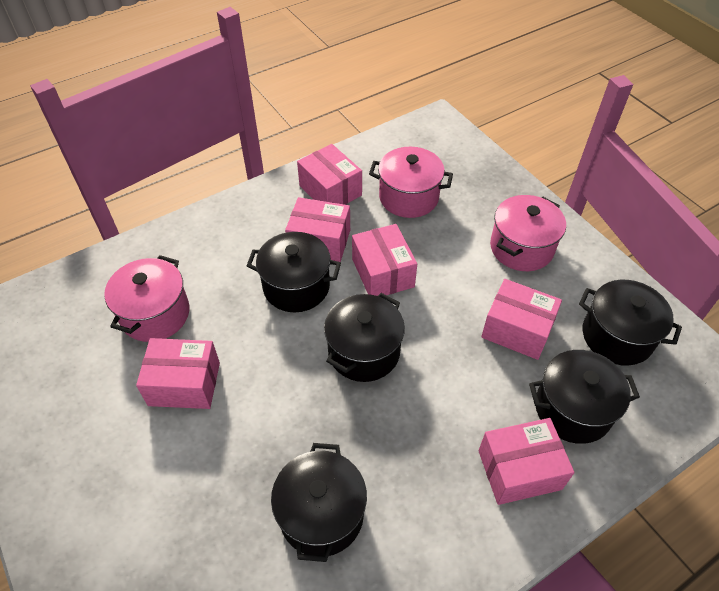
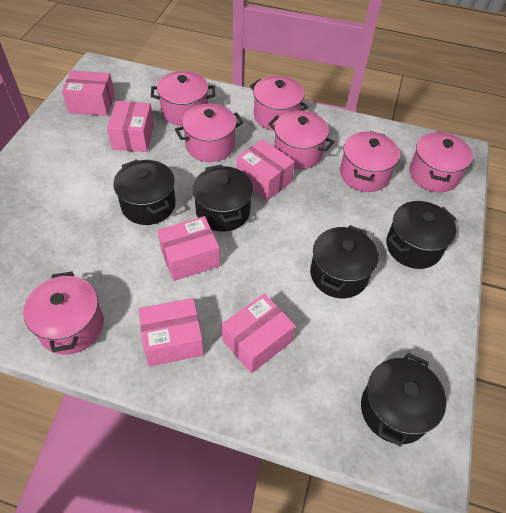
pink pot: 3 -> 7

